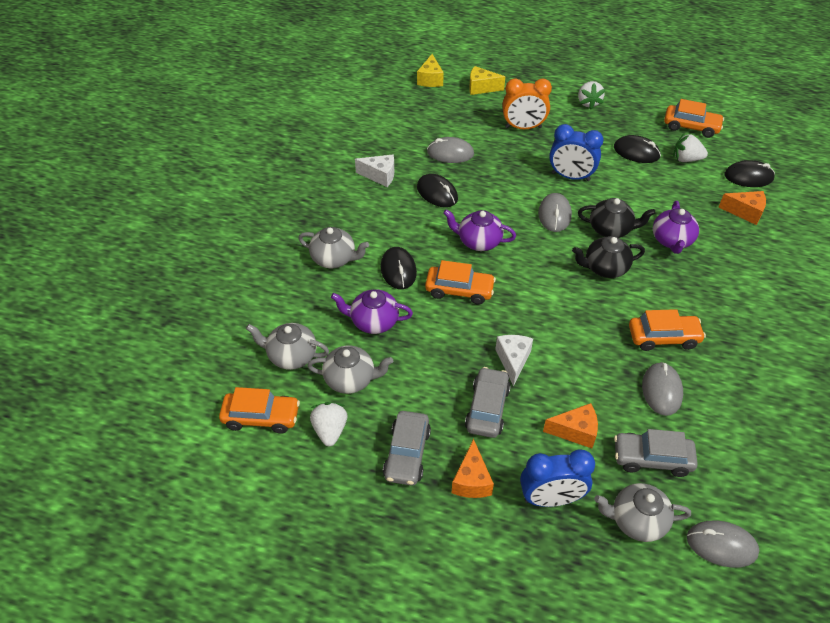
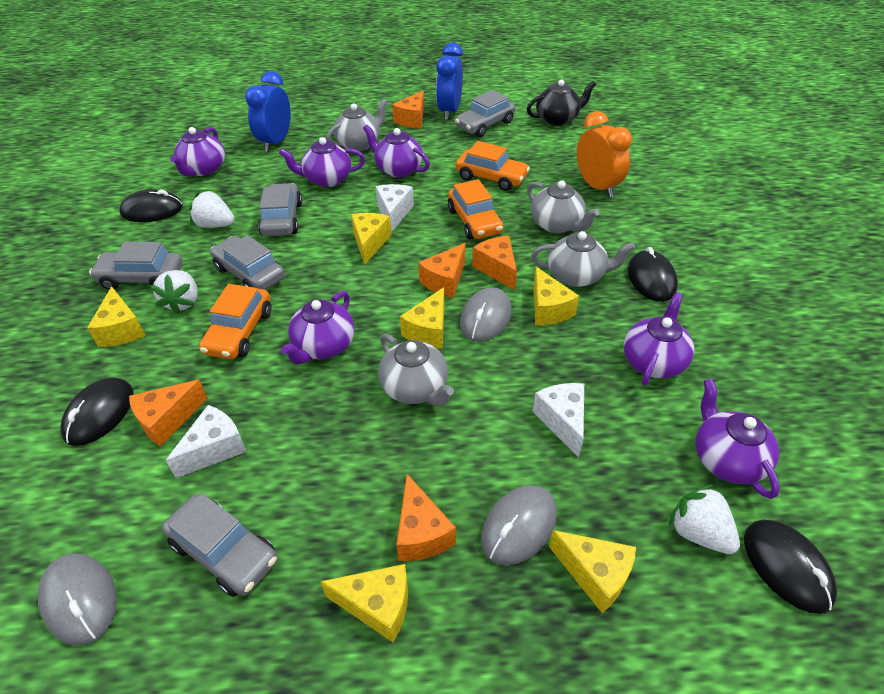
black teapot: 2 -> 1
grey car: 3 -> 5
grey mouse: 4 -> 3
orange car: 4 -> 3
orange cheese: 3 -> 5
purple teapot: 3 -> 6
white cheese: 2 -> 3
yellow cheese: 2 -> 6

